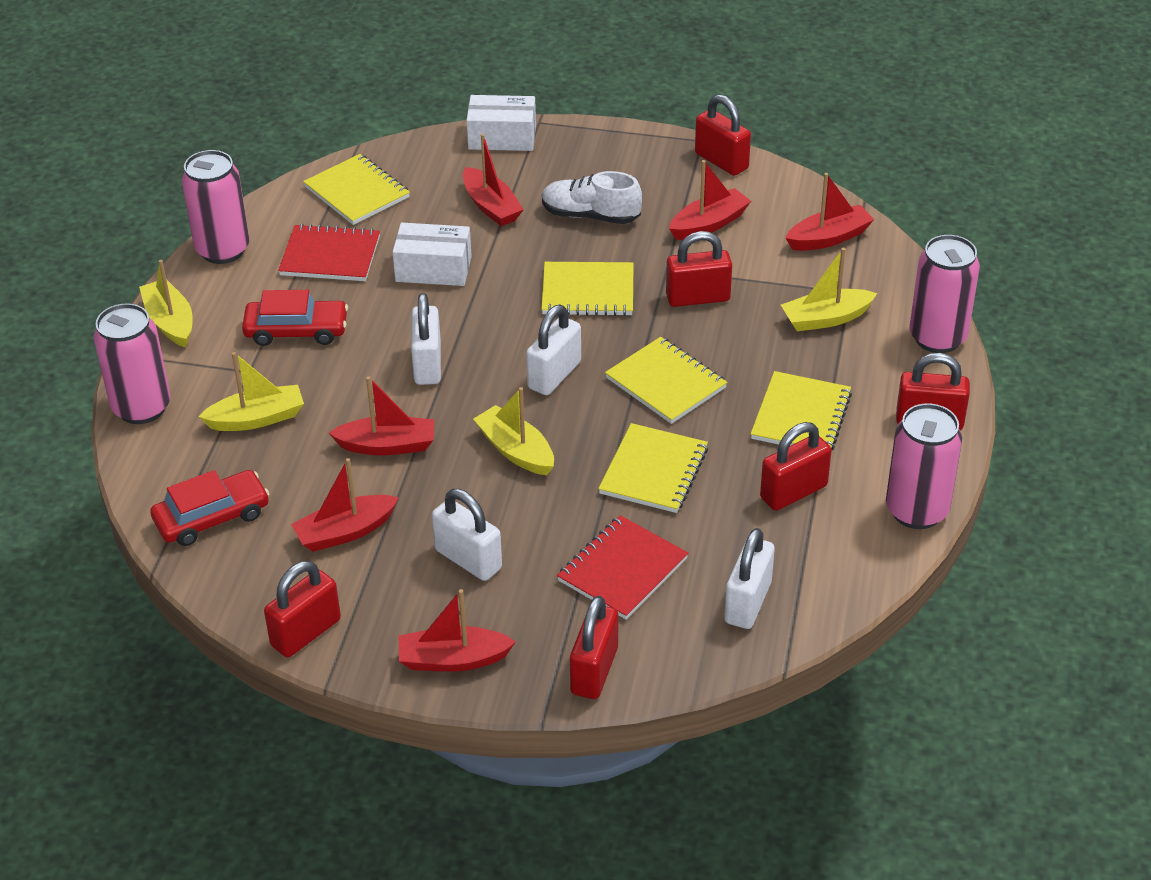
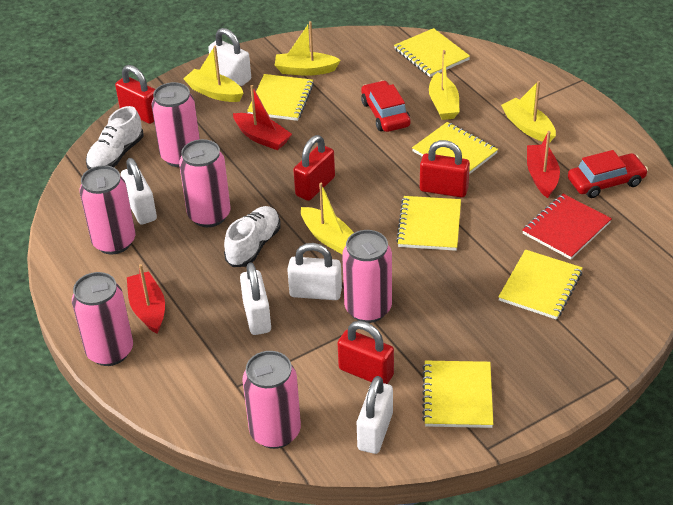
pink can: 4 -> 6
red boat: 6 -> 3
red notebook: 2 -> 1
red padlock: 6 -> 4
white box: 2 -> 0
white padlock: 4 -> 5
white shoe: 1 -> 2
yellow boat: 4 -> 5
yellow notebook: 5 -> 6

